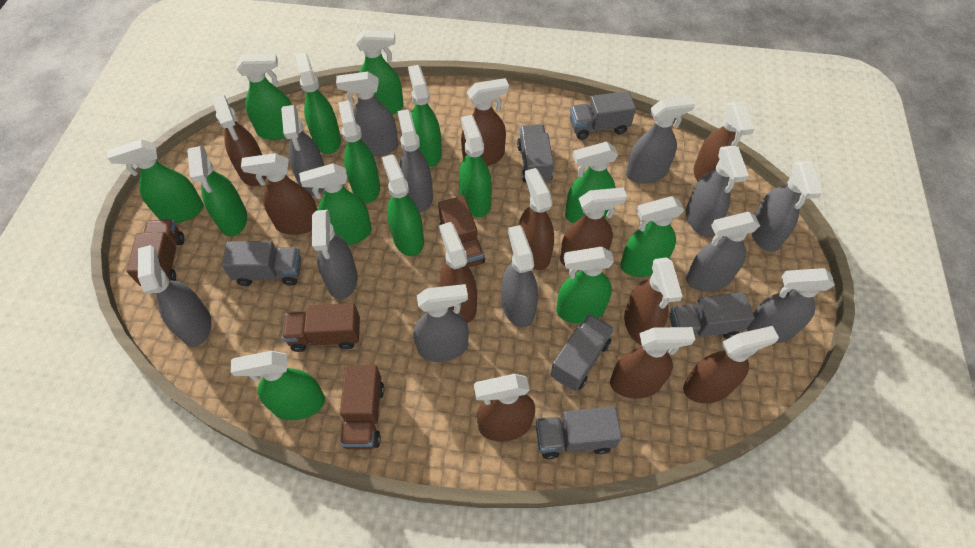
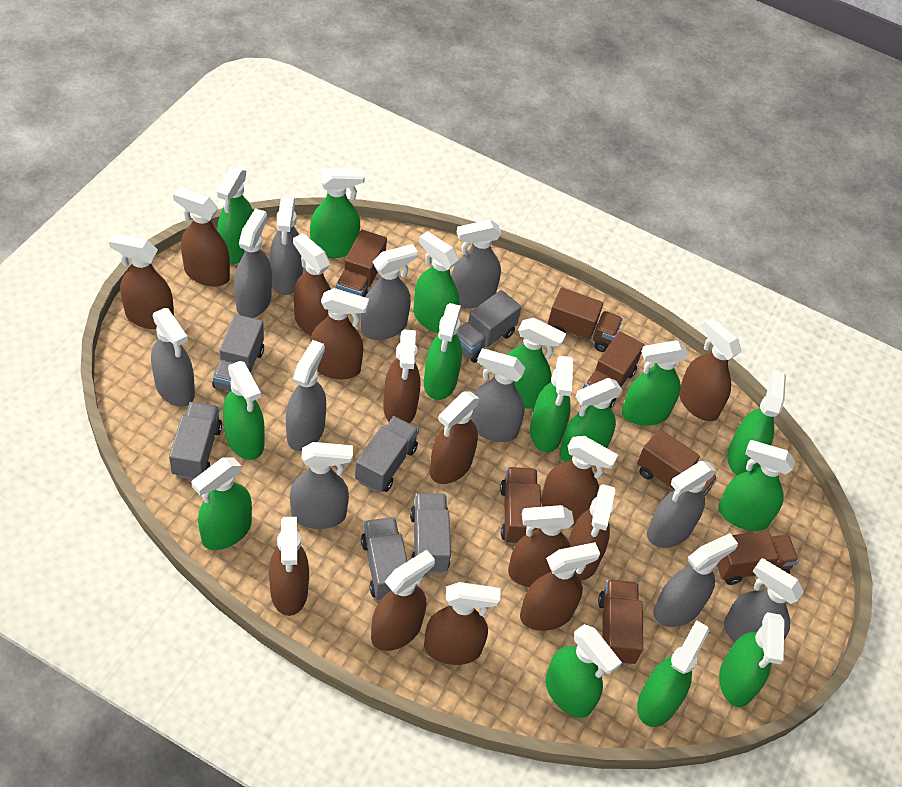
brown spray bottle: 11 -> 14
brown truck: 4 -> 7
green spray bottle: 14 -> 15
grey spray bottle: 12 -> 11

